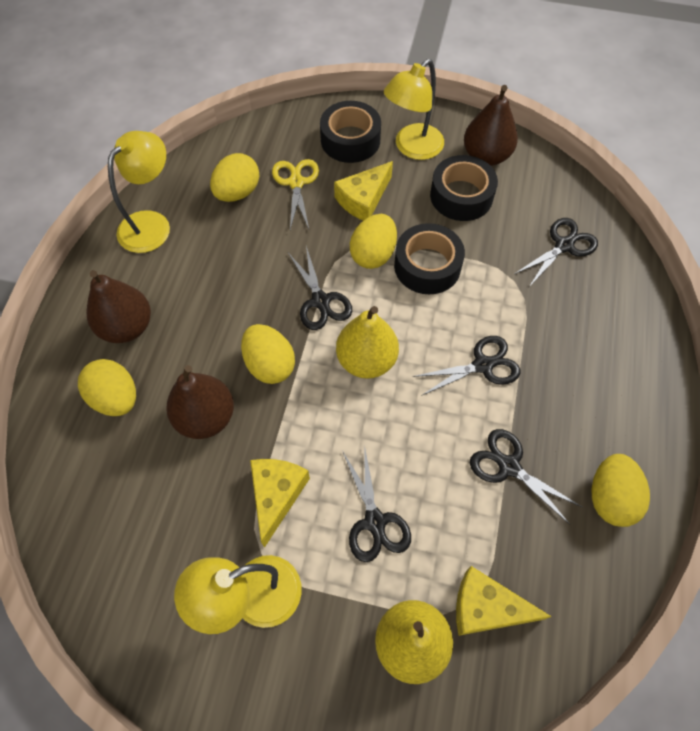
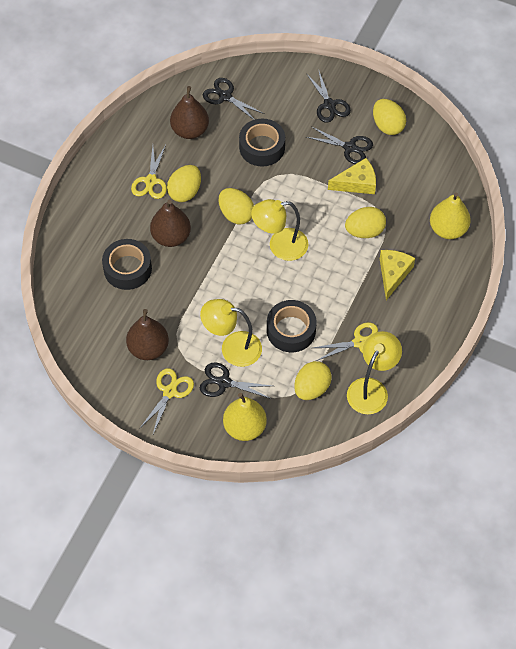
black scissors: 5 -> 4
yellow cheese: 3 -> 2
yellow scissors: 1 -> 3

